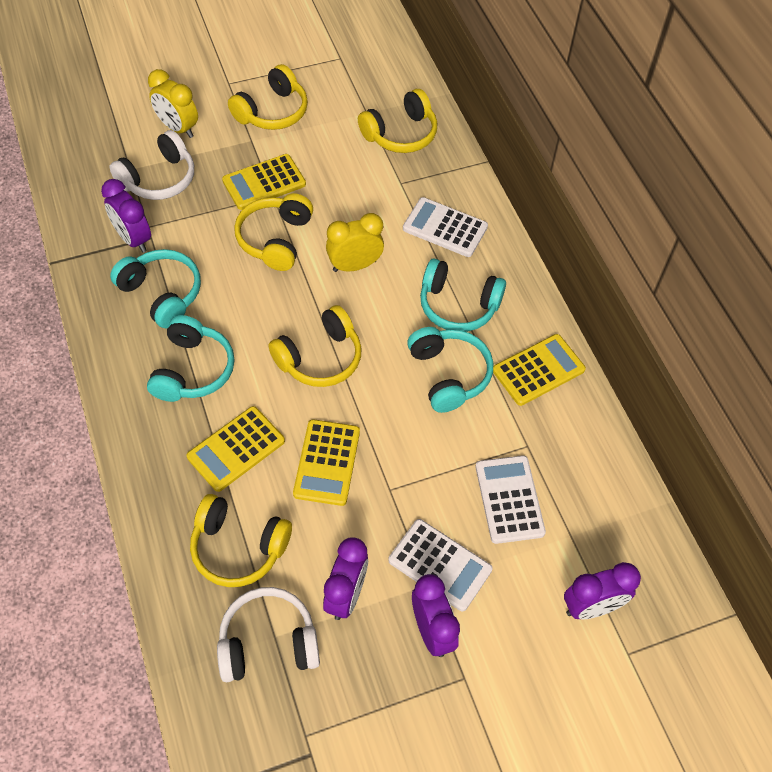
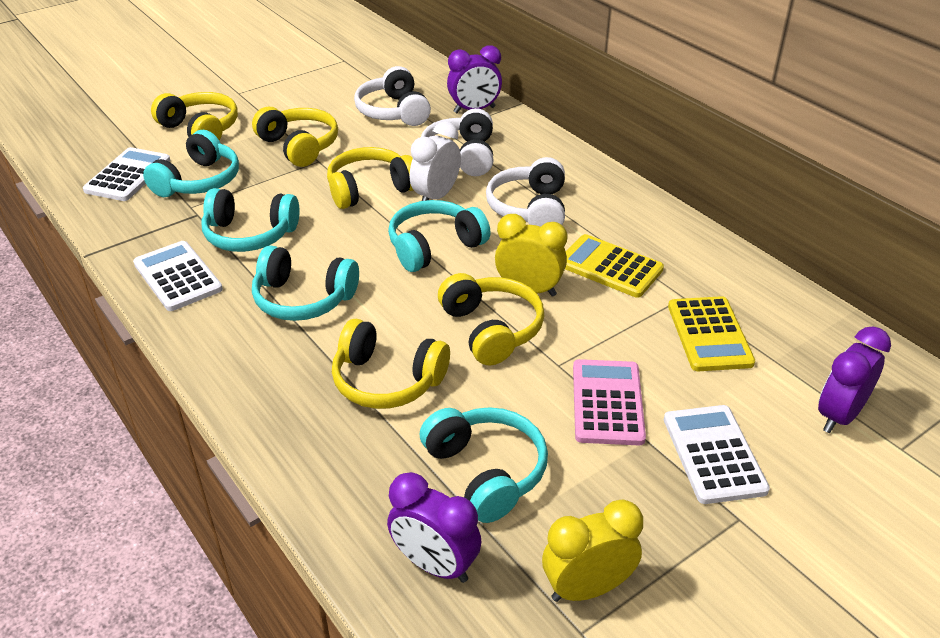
pink calculator: 0 -> 1
purple clock: 4 -> 3
turquoise headphones: 4 -> 5
white clock: 0 -> 1
white headphones: 2 -> 3
yellow calculator: 4 -> 2

